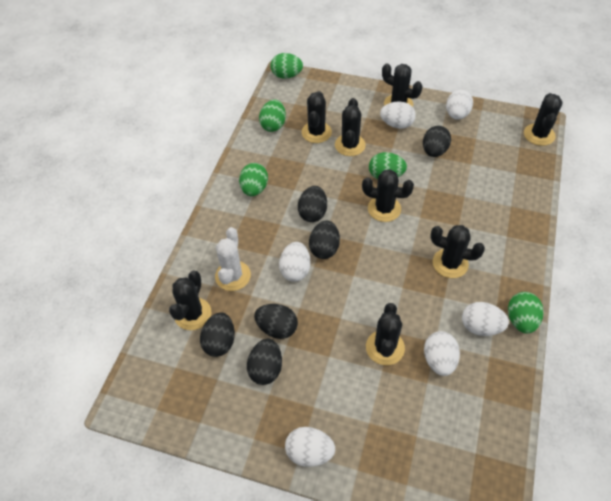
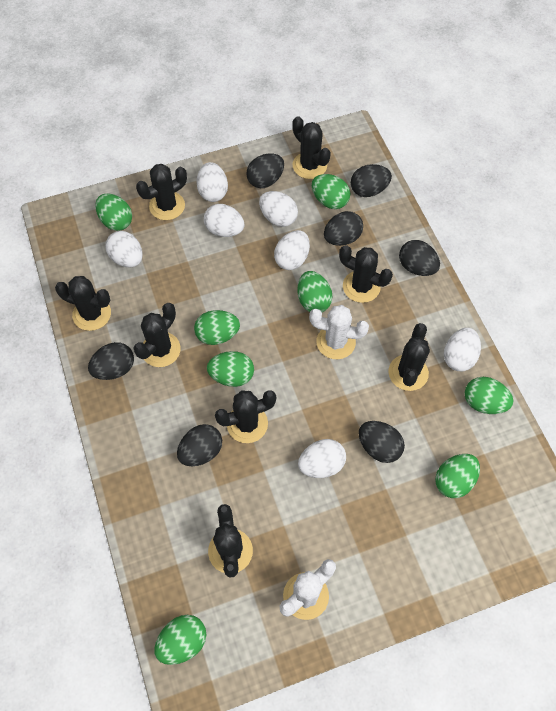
black egg: 6 -> 7
green egg: 5 -> 8
white cactus: 1 -> 2
white egg: 6 -> 7

